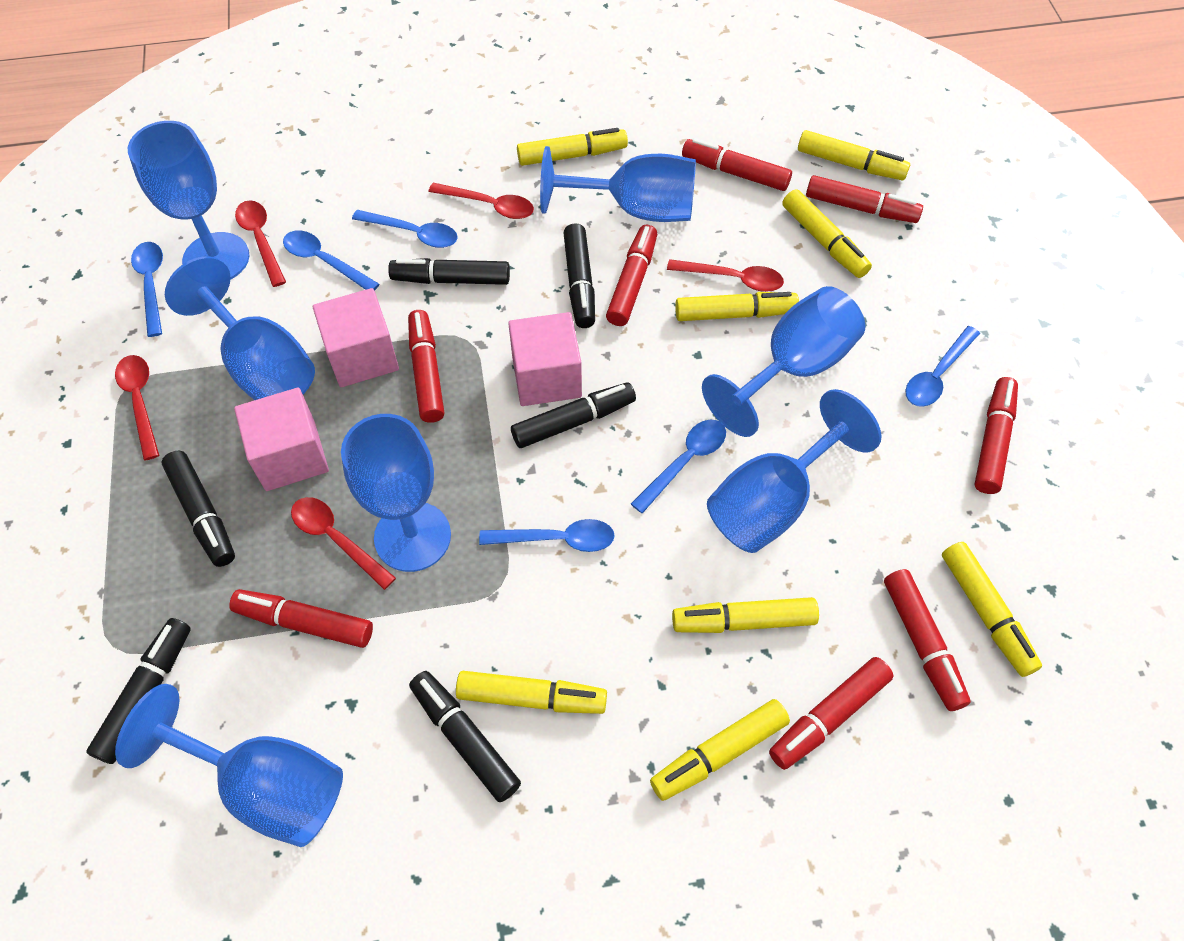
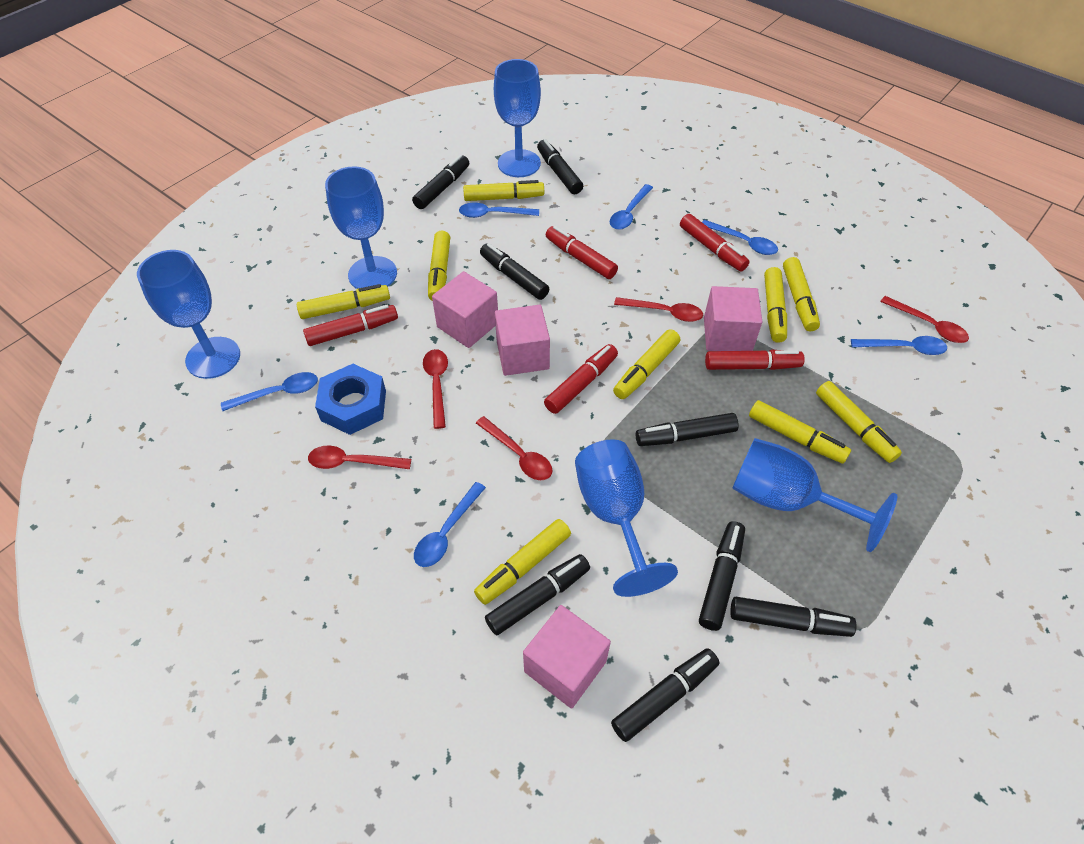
black marker: 6 -> 8
blue goblet: 7 -> 5
blue nut: 0 -> 1
pink cube: 3 -> 4
red marker: 8 -> 5
yellow marker: 8 -> 9

